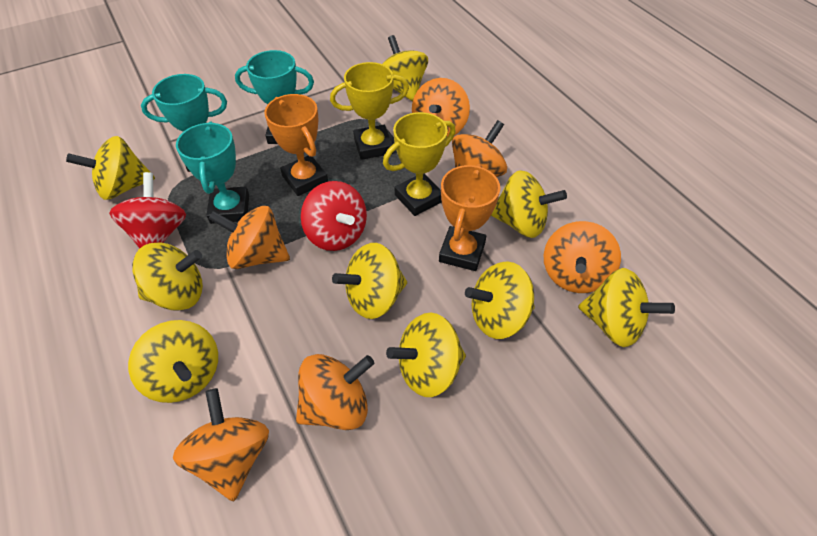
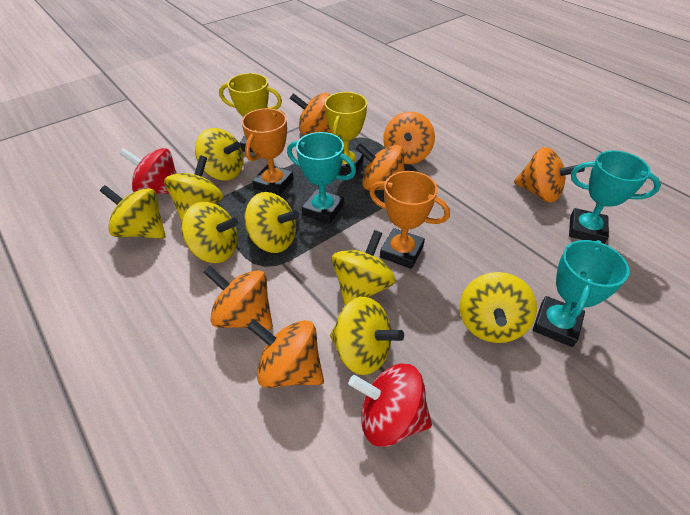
yellow spinning top: 9 -> 8

